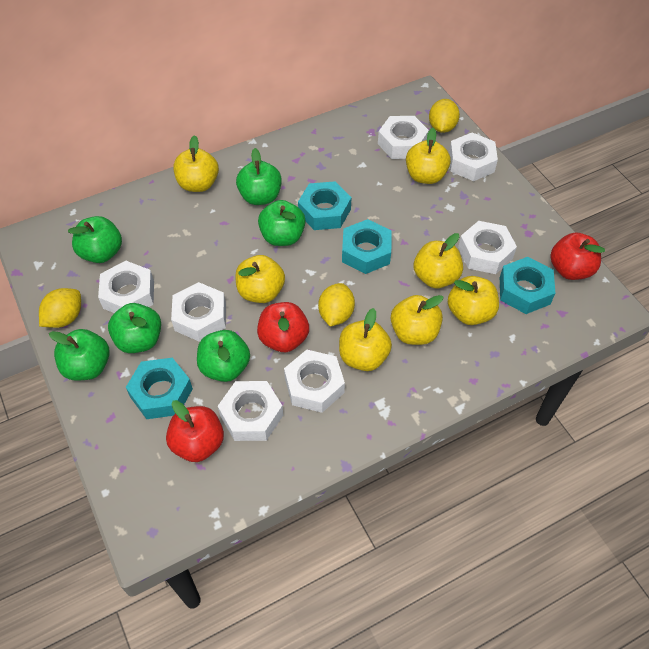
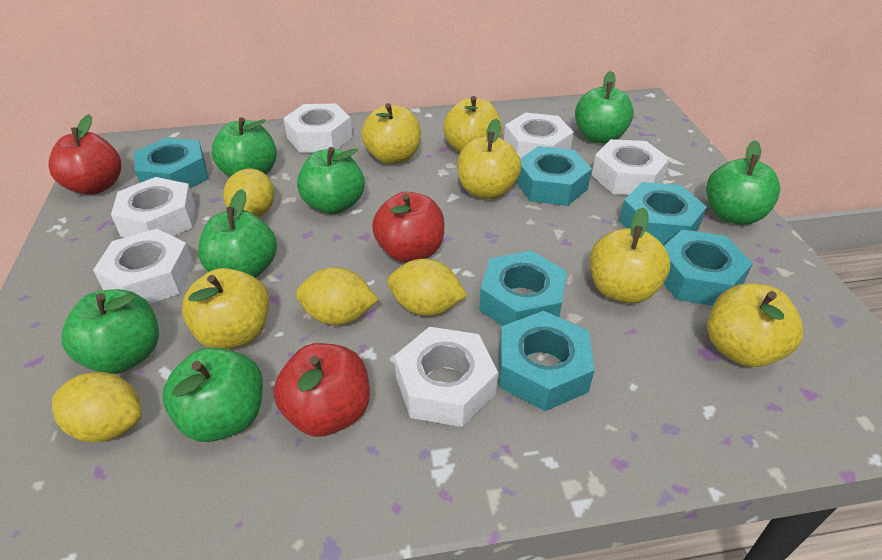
green apple: 6 -> 7
turquoise nut: 4 -> 6
white nut: 7 -> 6
yellow apple: 7 -> 6
yellow lemon: 3 -> 4

